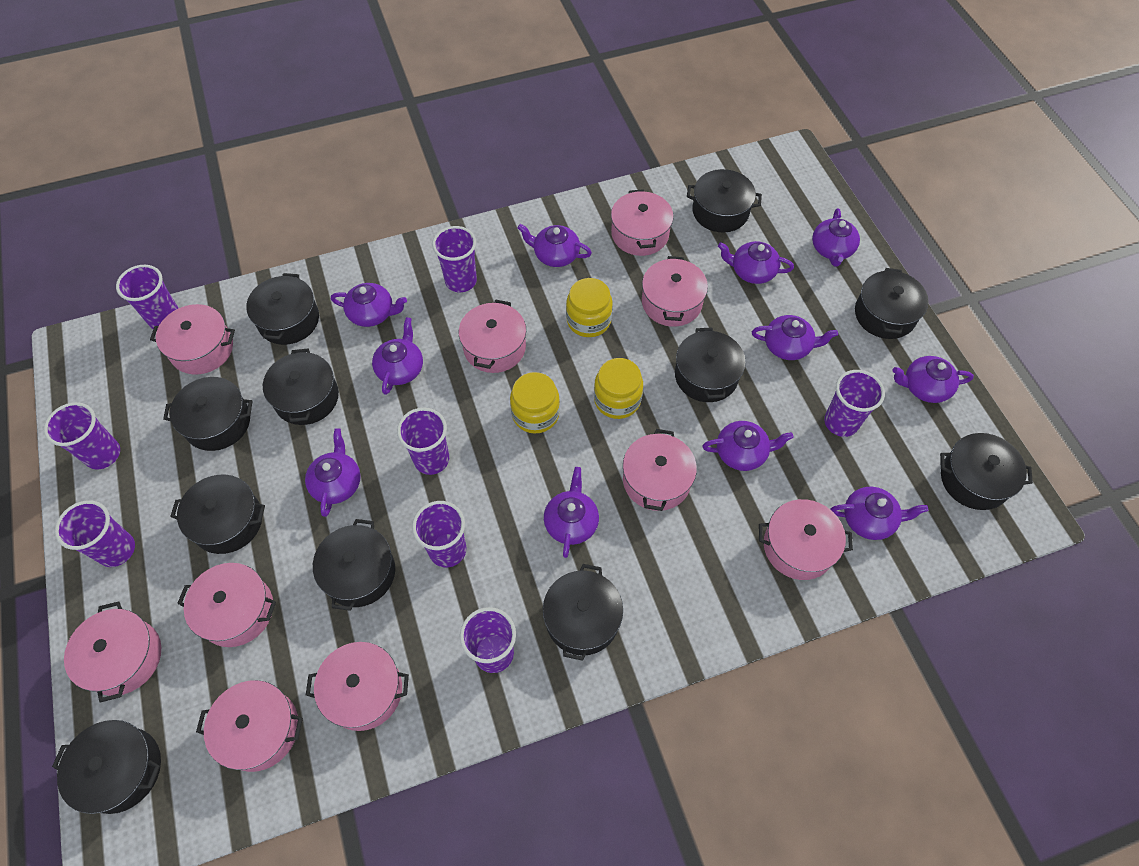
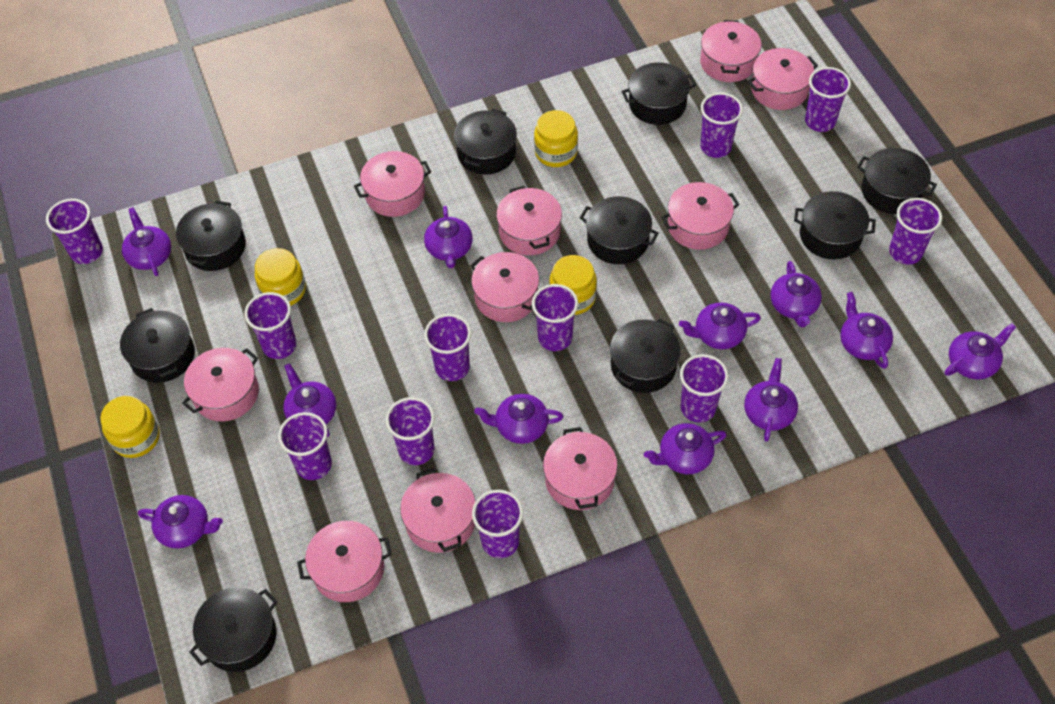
black pot: 11 -> 9
purple cup: 8 -> 11
yellow jar: 3 -> 4

